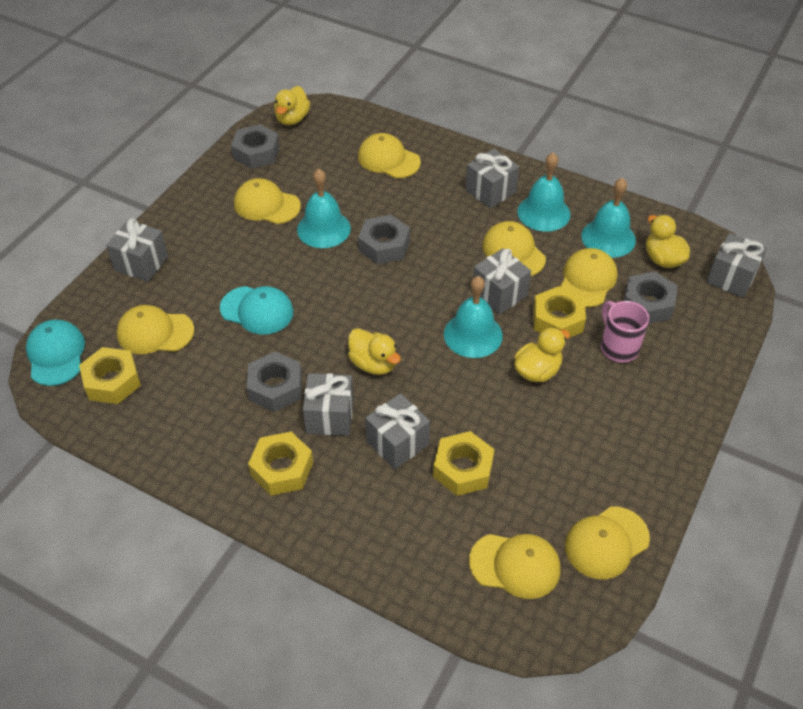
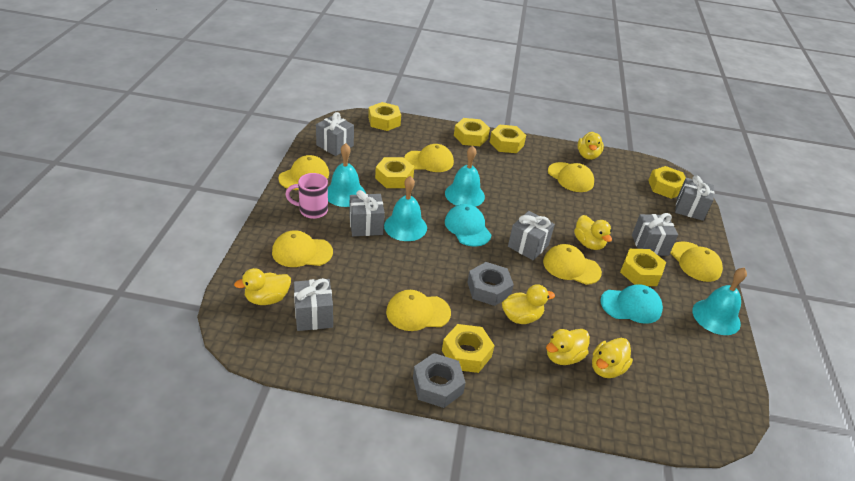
grey nut: 4 -> 2
yellow duck: 4 -> 6
yellow nut: 4 -> 7

